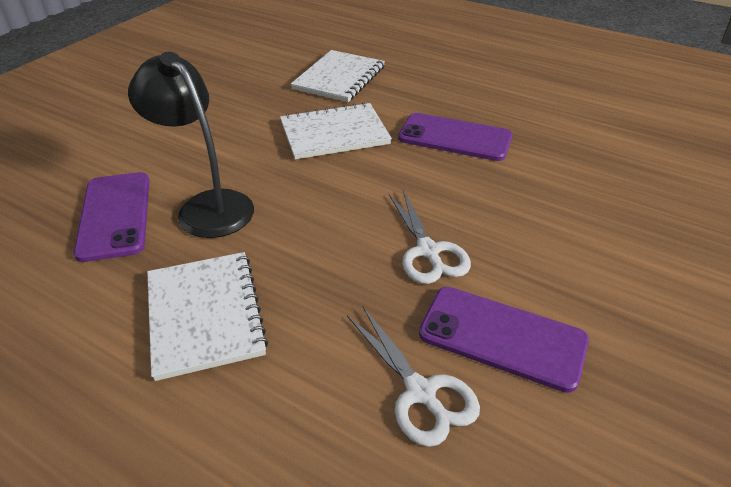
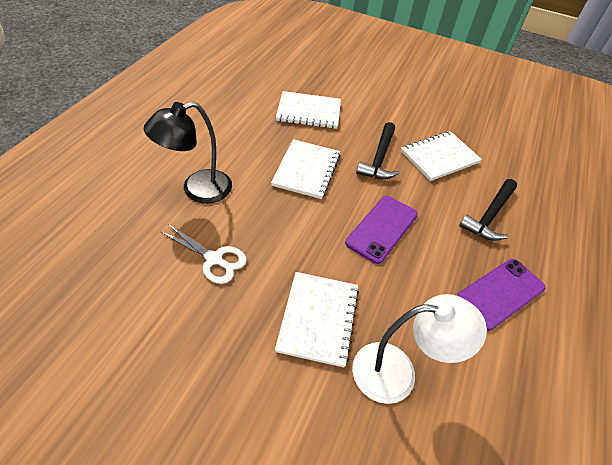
black hammer: 0 -> 2
purple phone: 3 -> 2
white lamp: 0 -> 1
white notebook: 3 -> 4
white scissors: 2 -> 1

